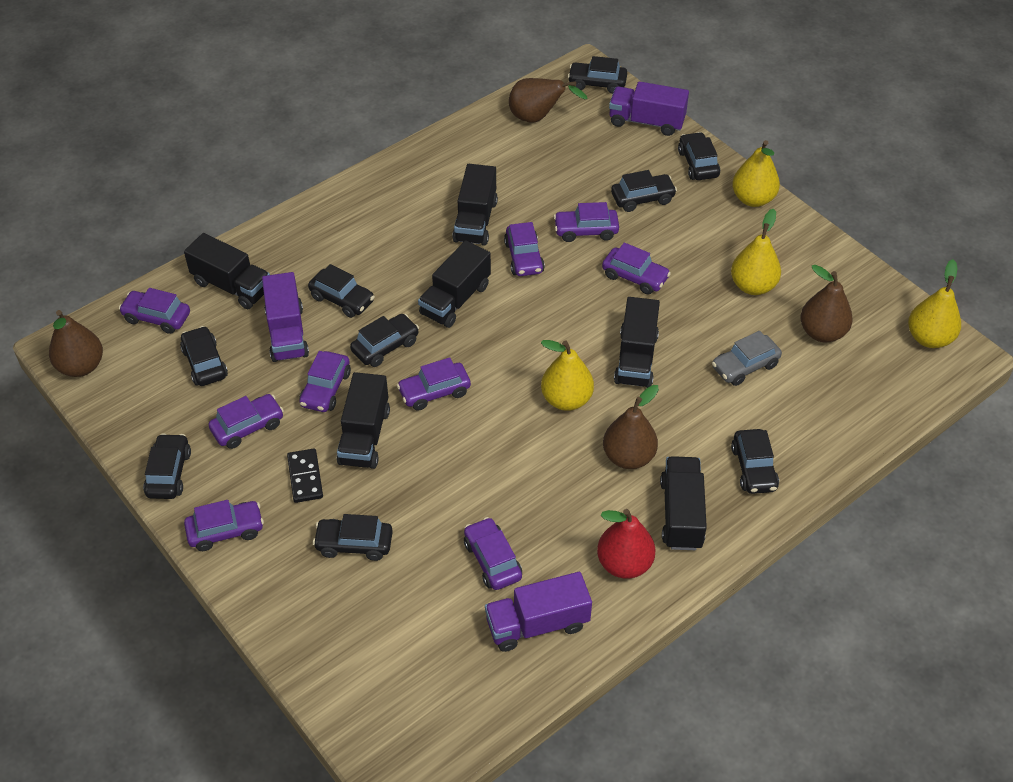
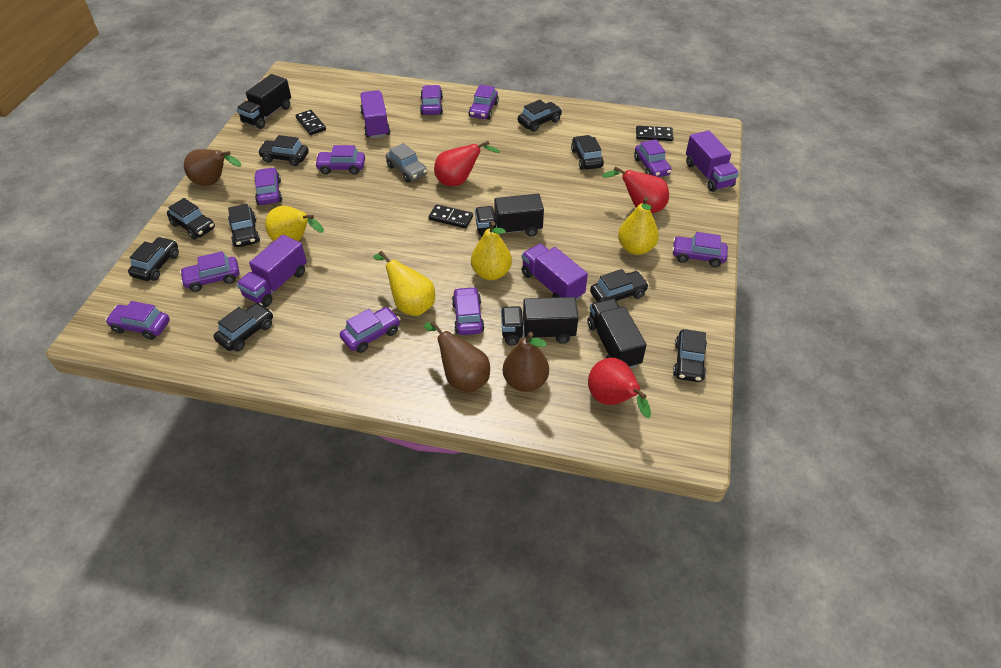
black domino: 1 -> 3
black truck: 6 -> 4
brown pear: 4 -> 3
purple car: 9 -> 10
purple truck: 3 -> 4
red pear: 1 -> 3

